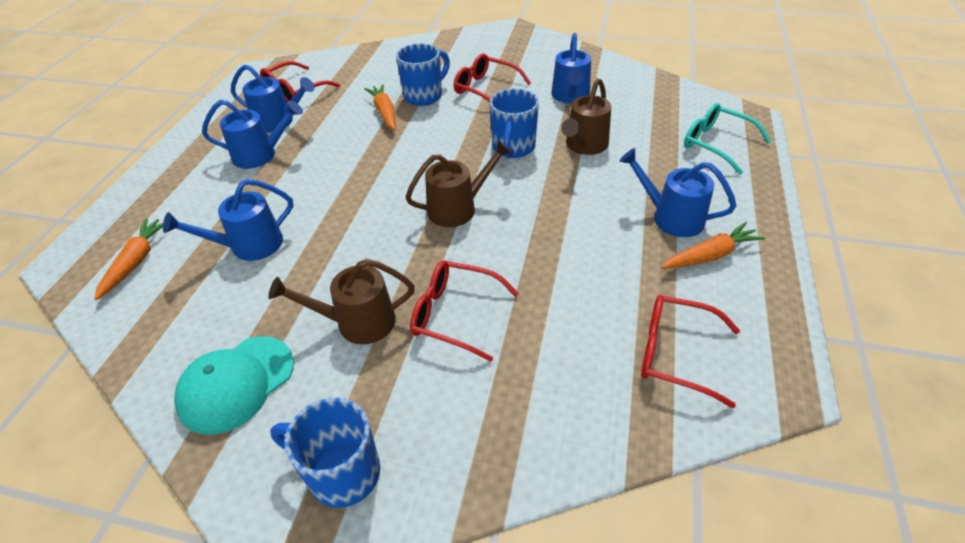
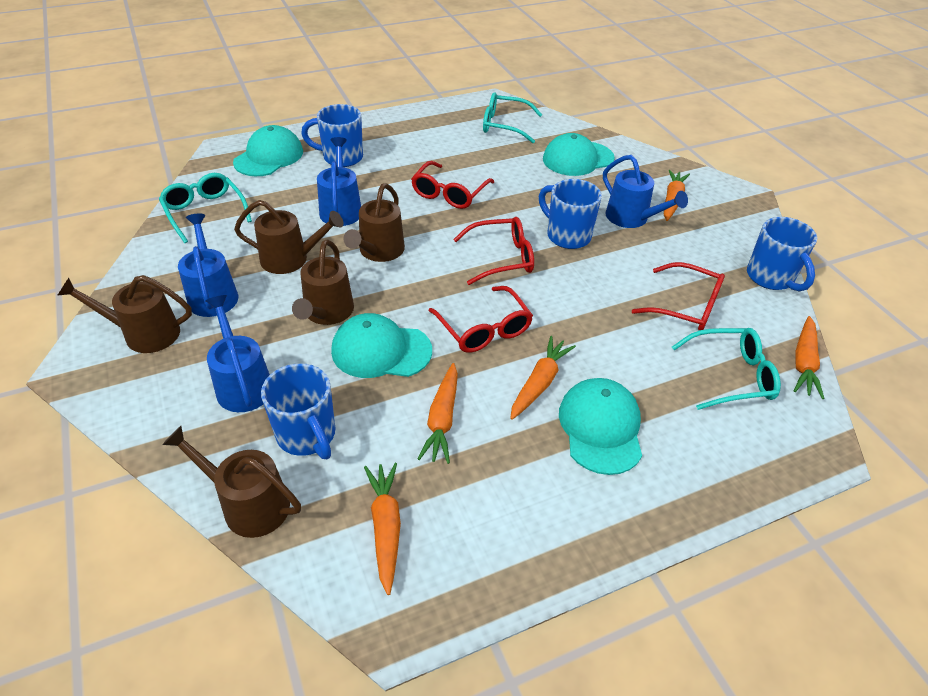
blue mug: 3 -> 4
blue watering can: 5 -> 4
brown watering can: 3 -> 5
orange carrot: 3 -> 5
turquoise cap: 1 -> 4
turquoise glasses: 1 -> 3

